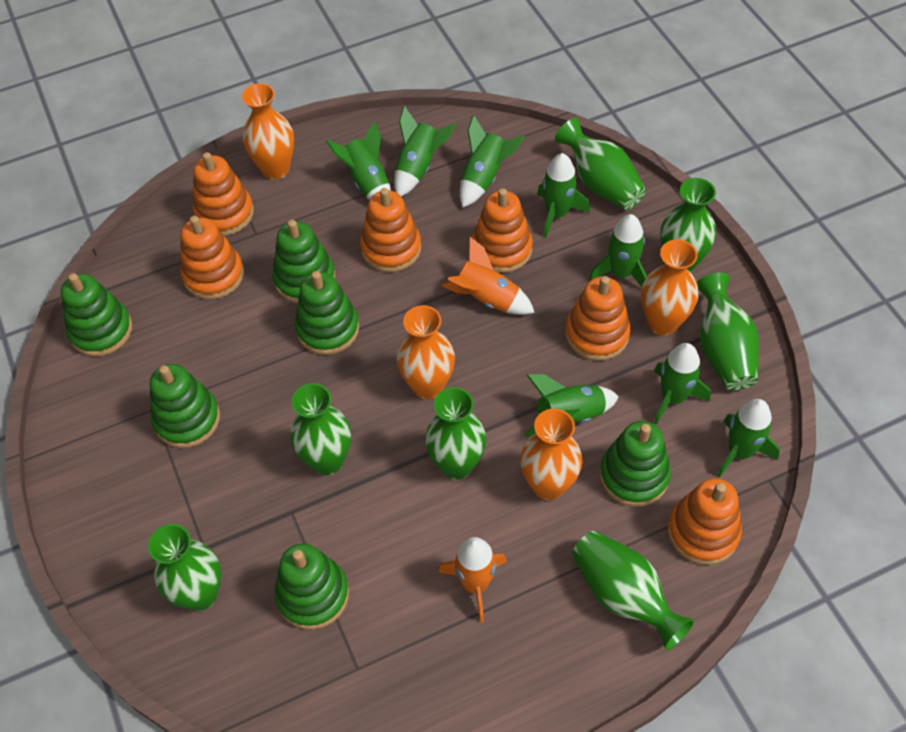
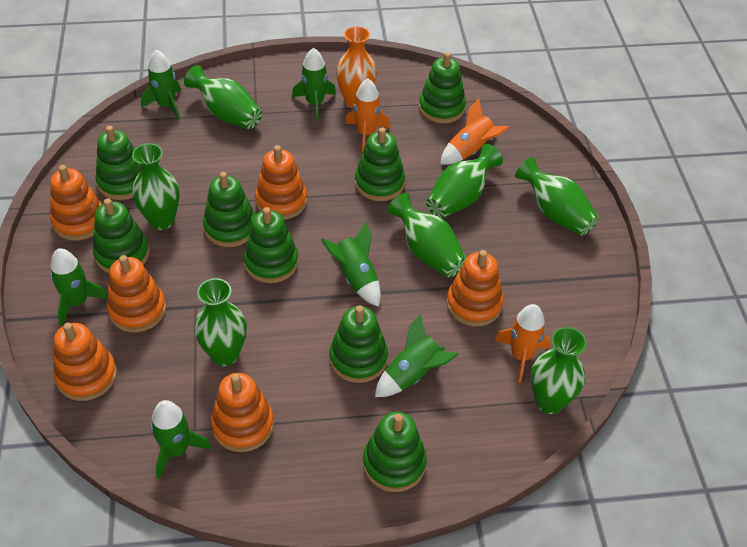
green rocket: 8 -> 6
green stacking toy: 6 -> 8
orange rocket: 2 -> 3
orange vase: 4 -> 1

